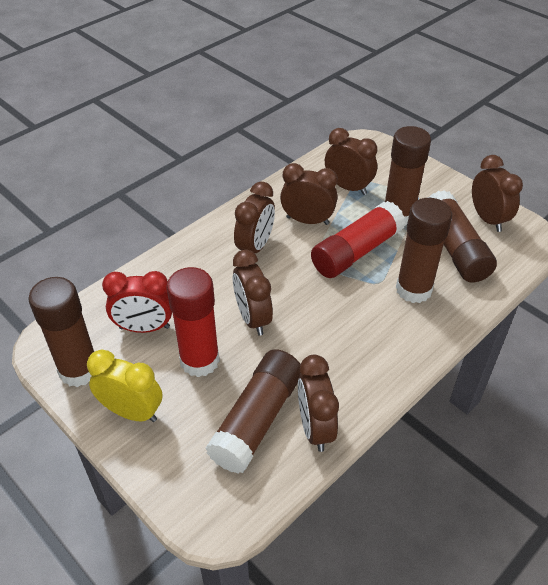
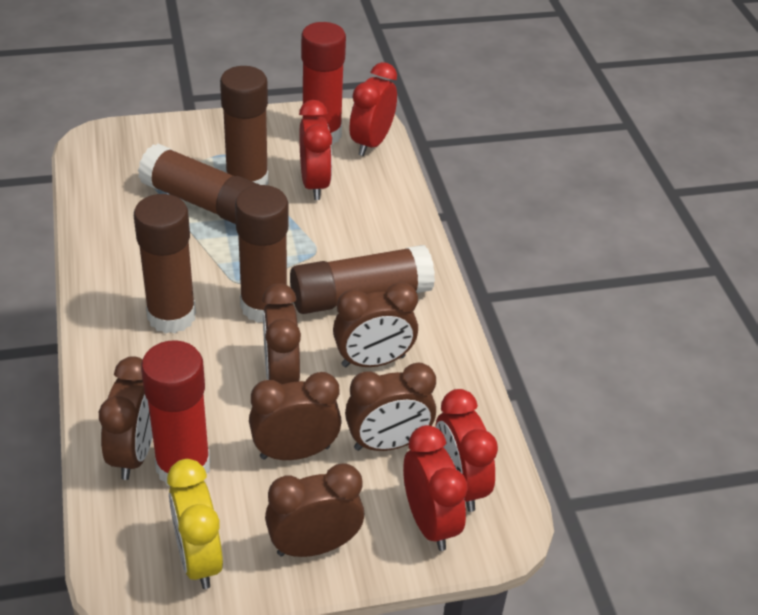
red clock: 1 -> 4

